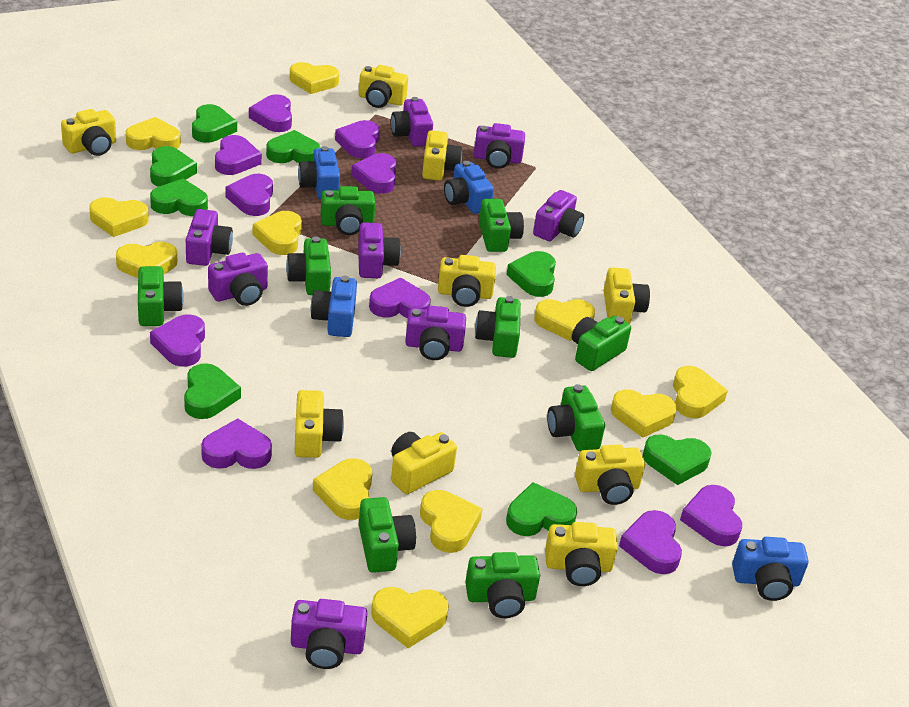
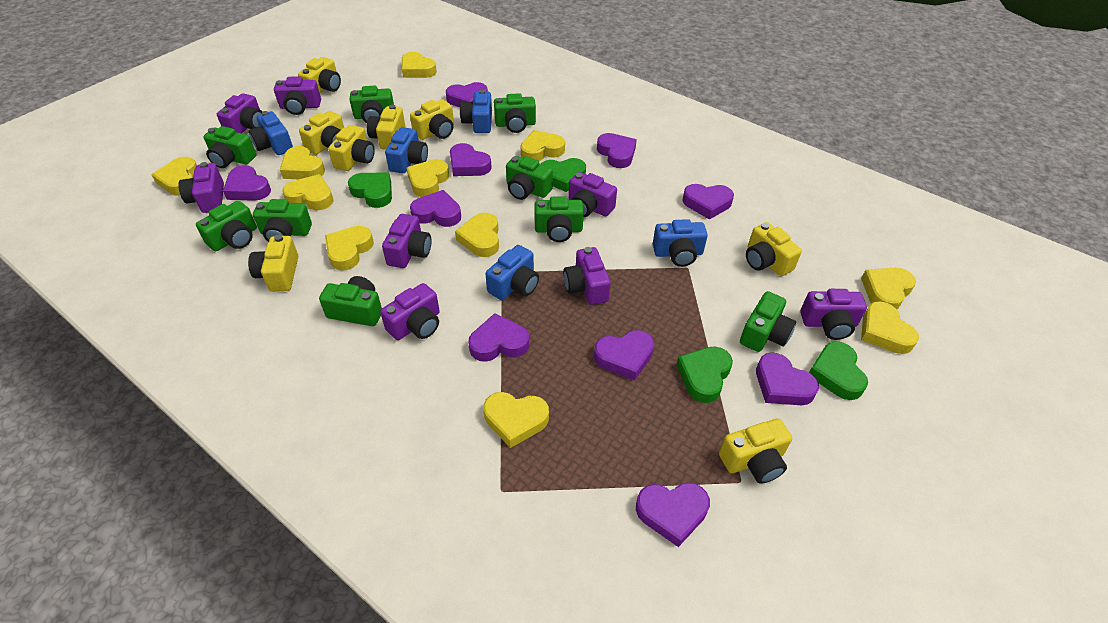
blue camera: 4 -> 5
green heart: 8 -> 4
yellow camera: 9 -> 8

